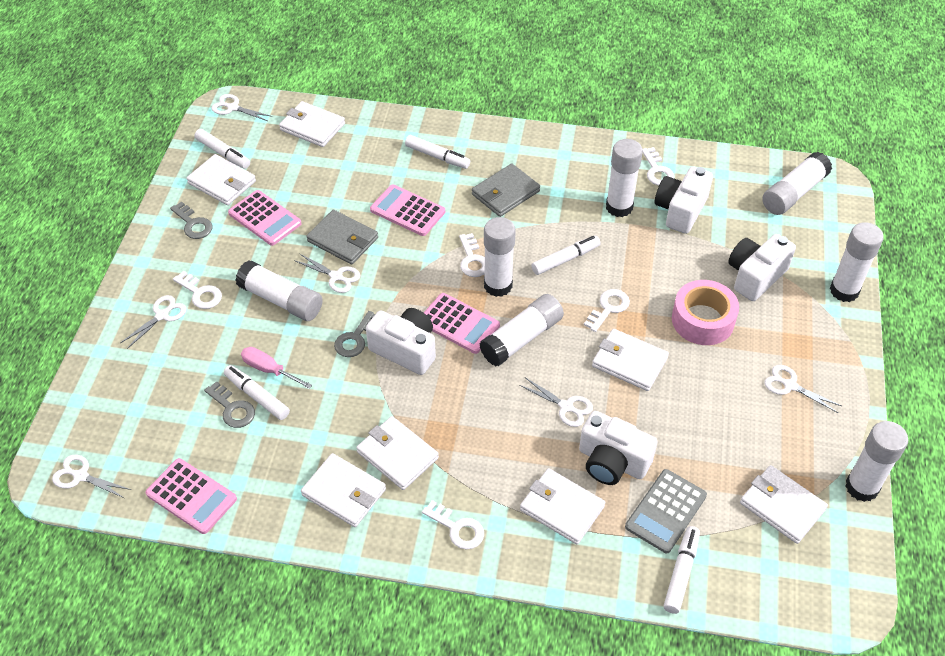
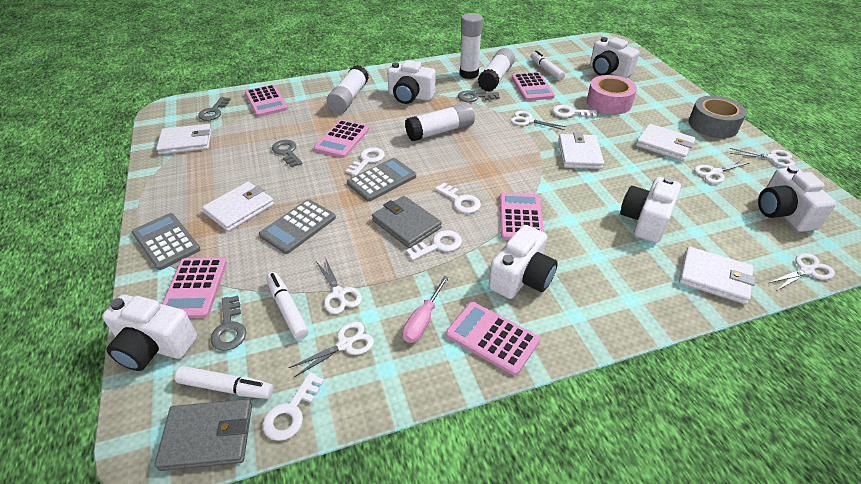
grey calculator: 1 -> 3
grey key: 3 -> 4
grey tape: 0 -> 1
pink calculator: 4 -> 6
white camera: 4 -> 6
white glue stick: 7 -> 4
white marker: 5 -> 3
white wallet: 7 -> 5

